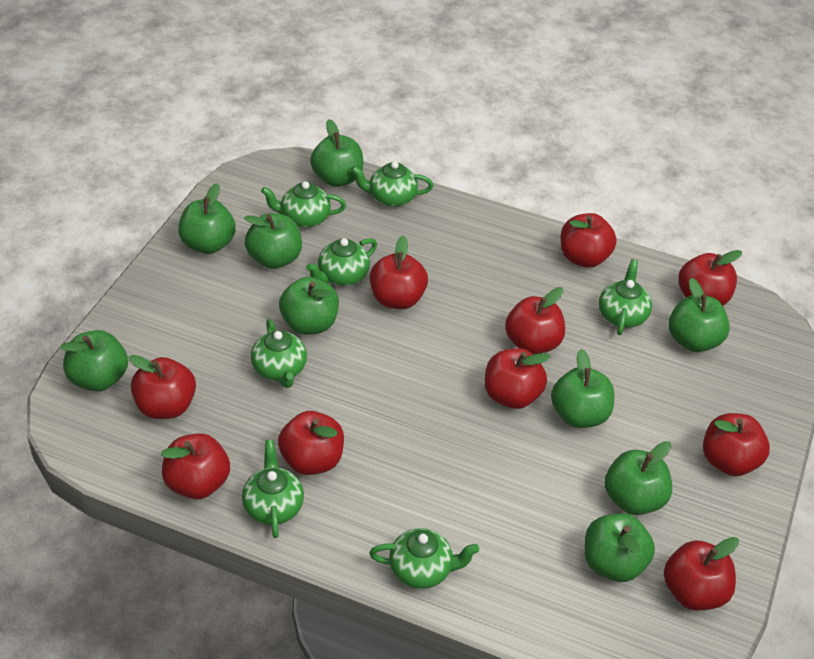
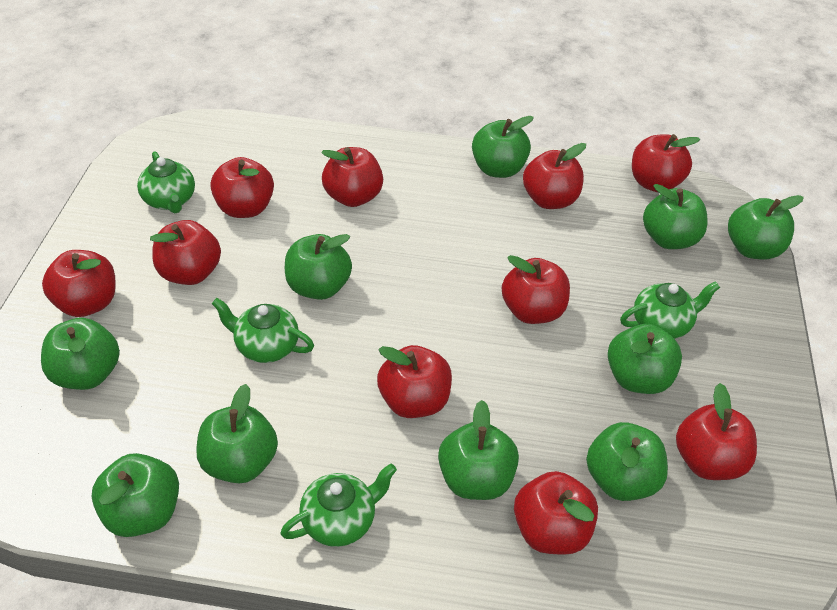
green apple: 9 -> 10
green teapot: 7 -> 4

